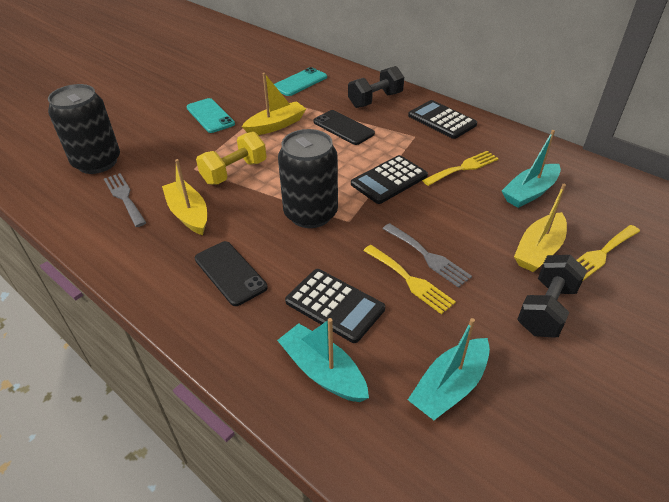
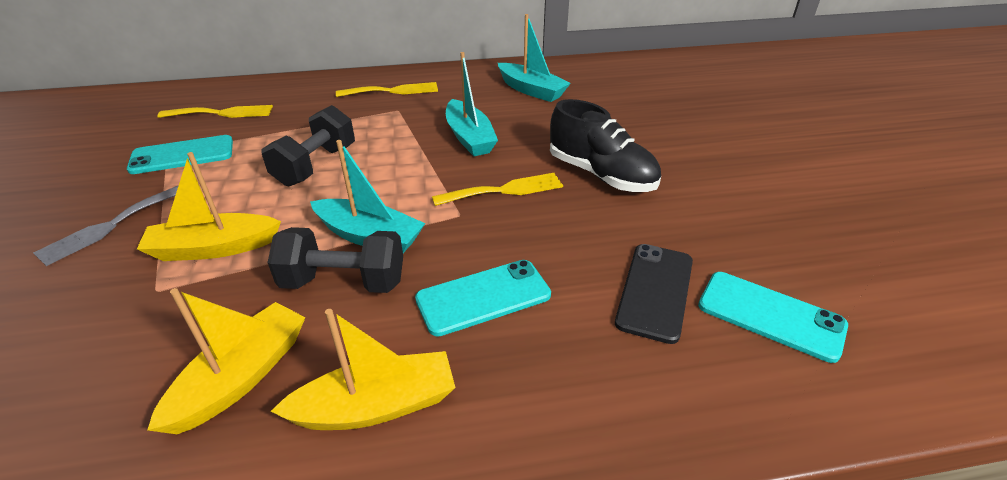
black calculator: 3 -> 0
black can: 2 -> 0
black phone: 2 -> 1
black shoe: 0 -> 1
grey fork: 2 -> 1
turquoise phone: 2 -> 3
yellow dumbbell: 1 -> 0

